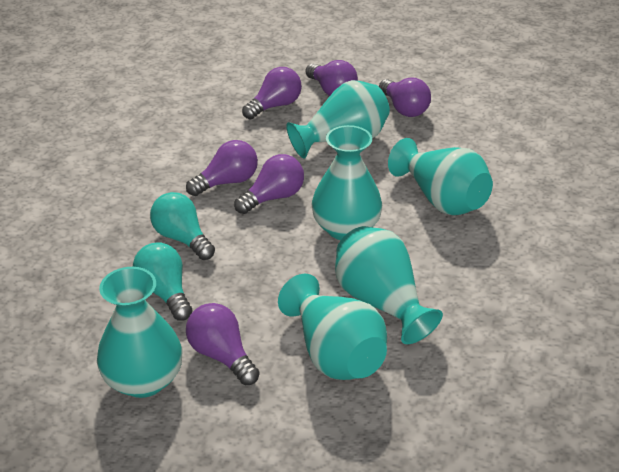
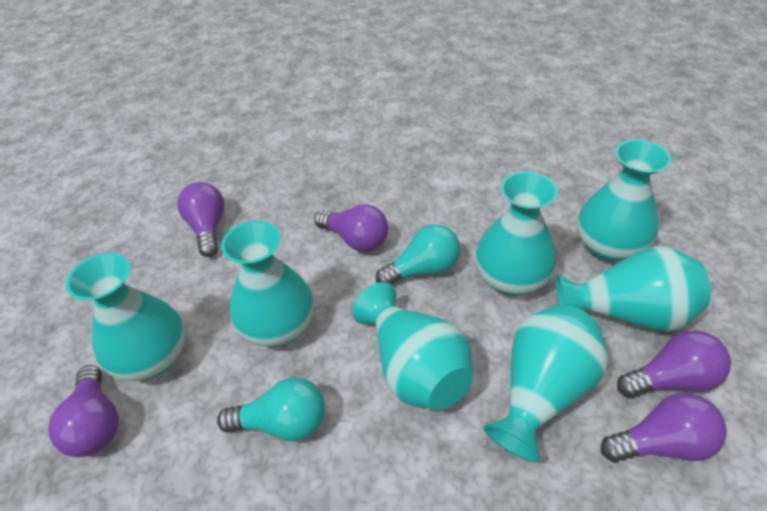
purple light bulb: 6 -> 5
turquoise vase: 6 -> 7

